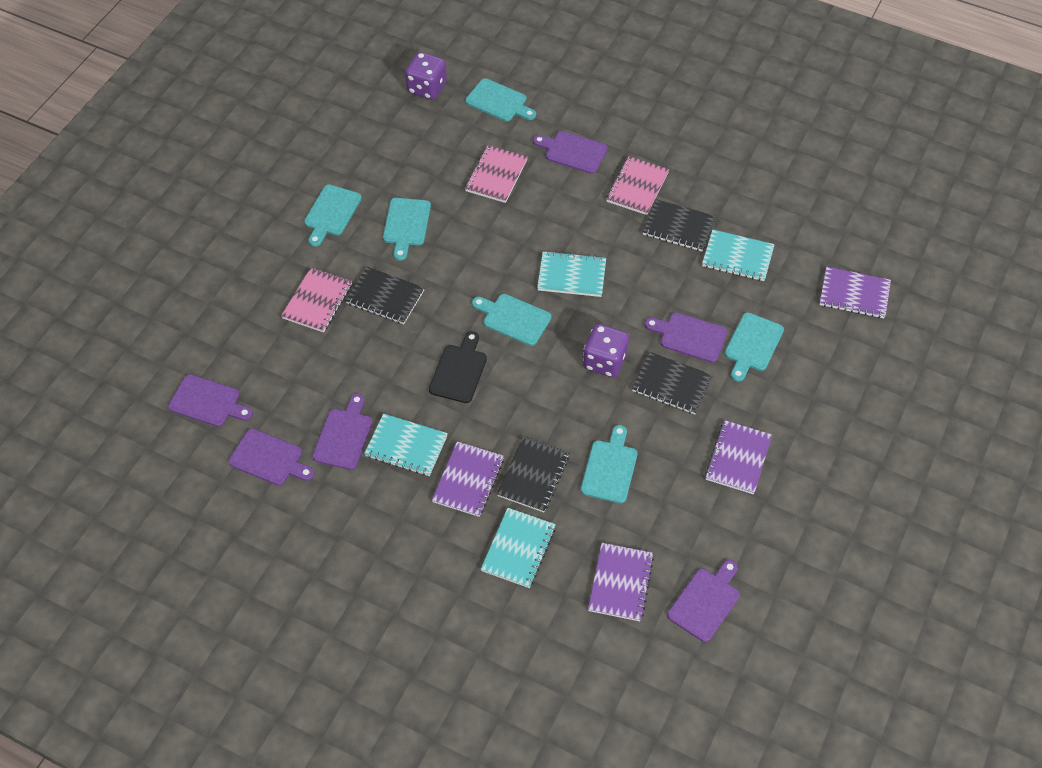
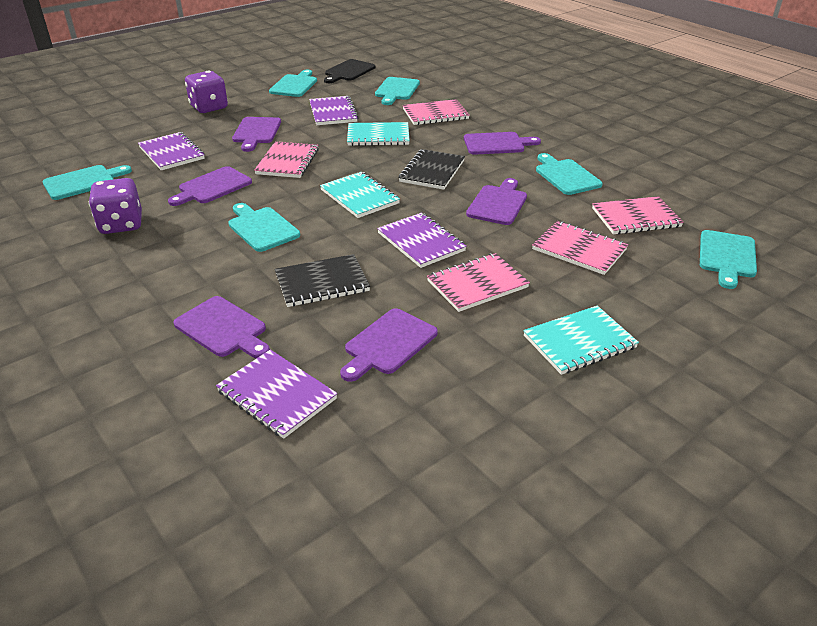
black notebook: 4 -> 2
pink notebook: 3 -> 5
turquoise notebook: 4 -> 3

